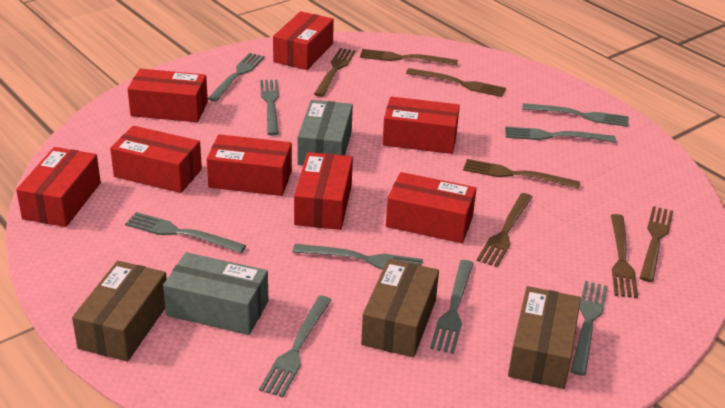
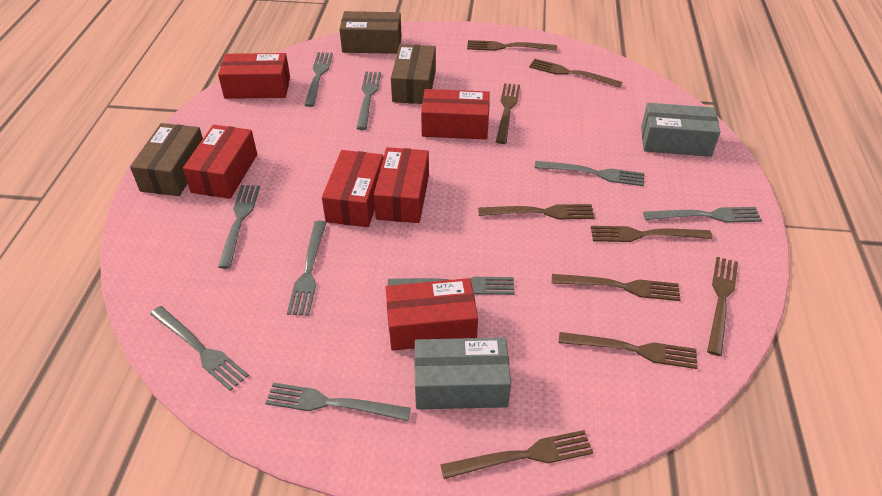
brown fork: 7 -> 9
red box: 8 -> 6

